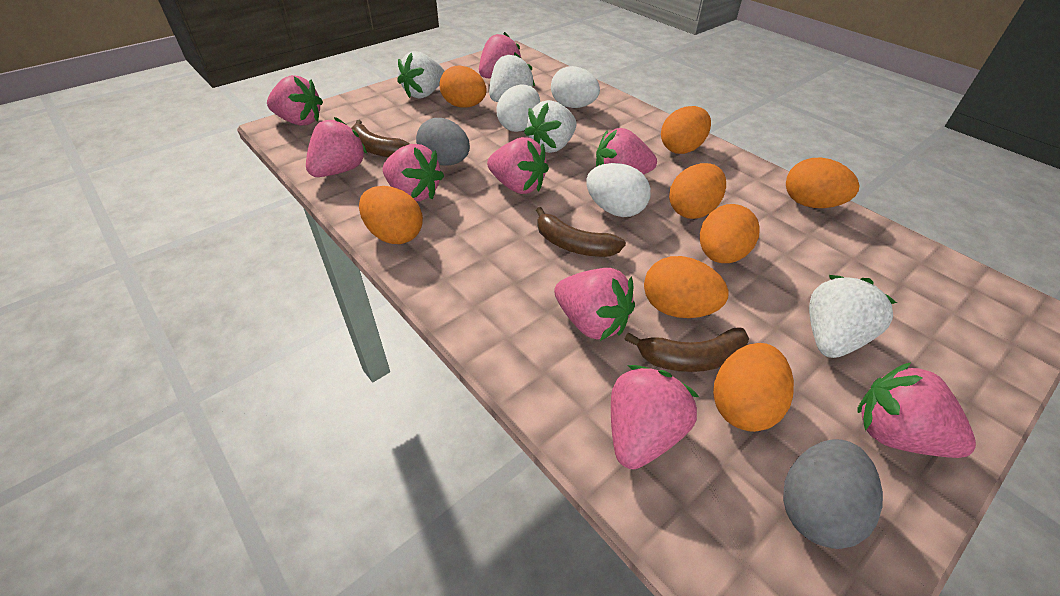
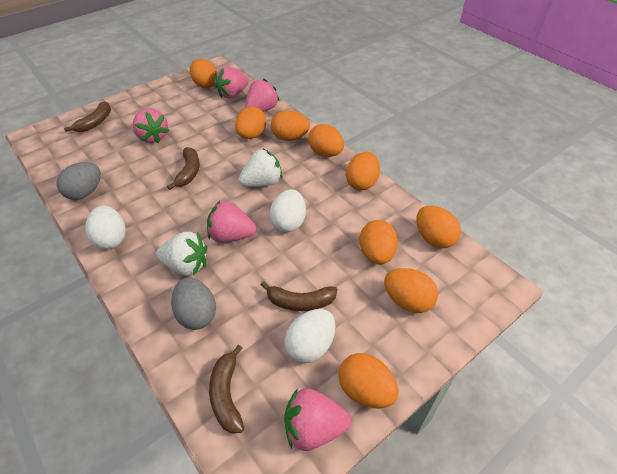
brown banana: 3 -> 4
orange egg: 8 -> 9
pink strawberry: 9 -> 5
white strawberry: 4 -> 2

